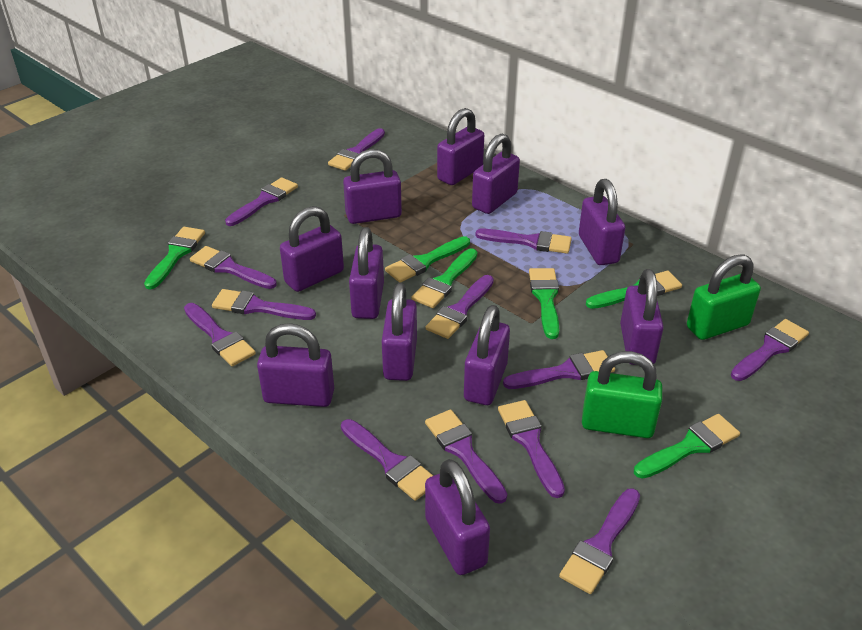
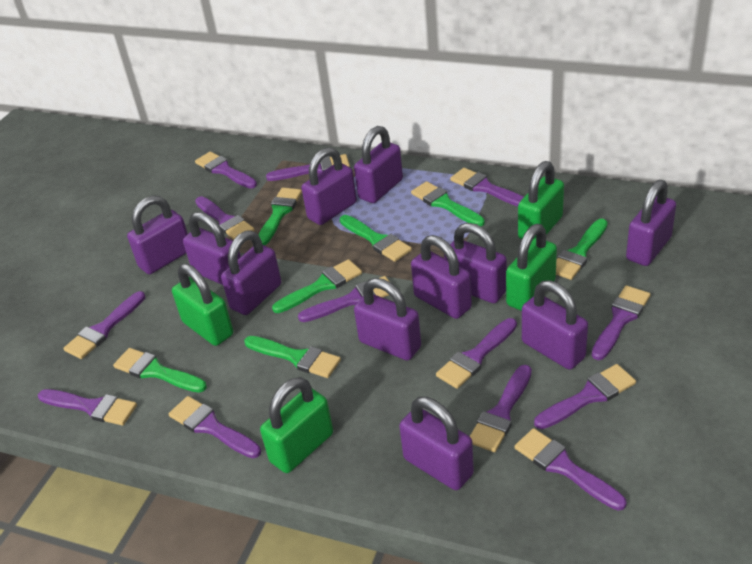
green brush: 6 -> 7
green padlock: 2 -> 4

